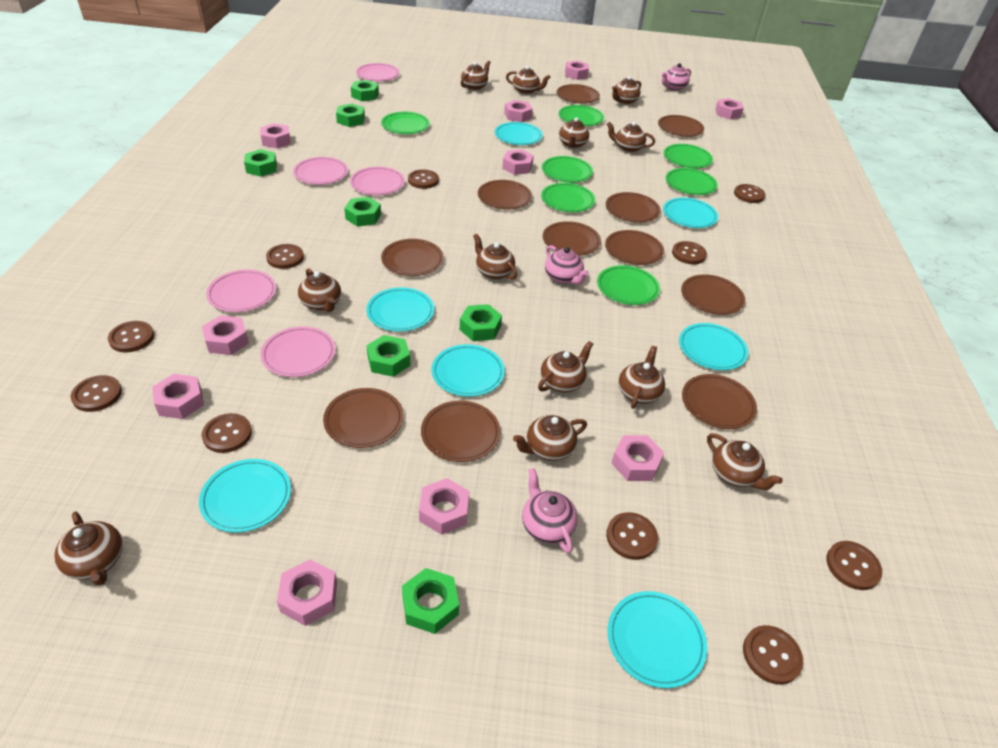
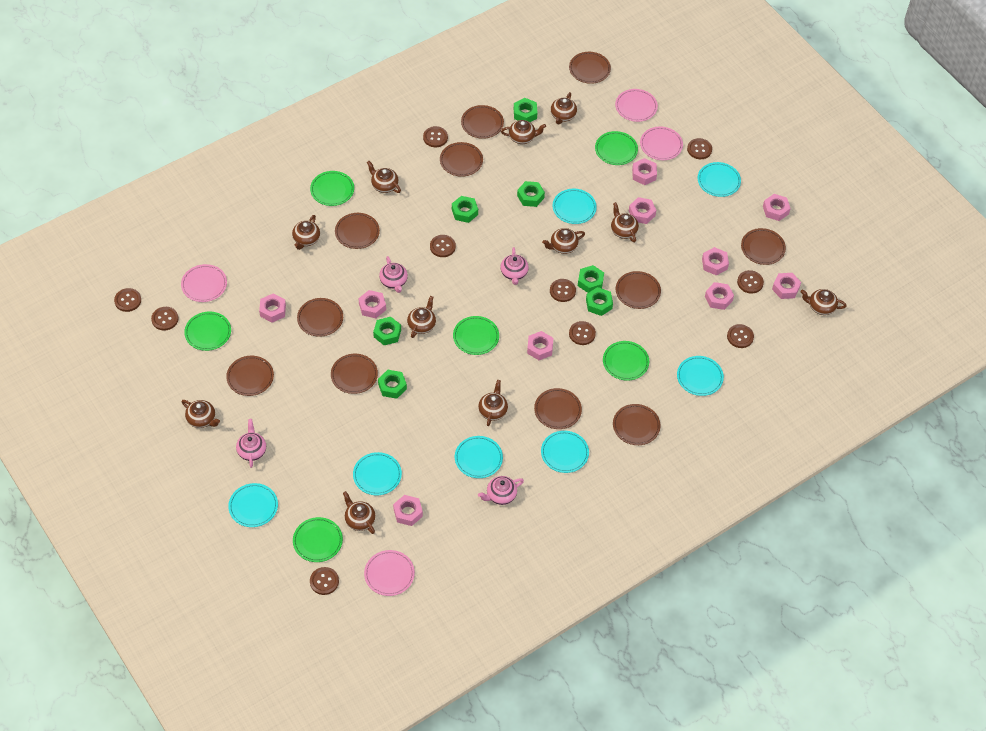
brown teapot: 12 -> 11
green plate: 7 -> 6
pink plate: 5 -> 4
pink teapot: 3 -> 4

